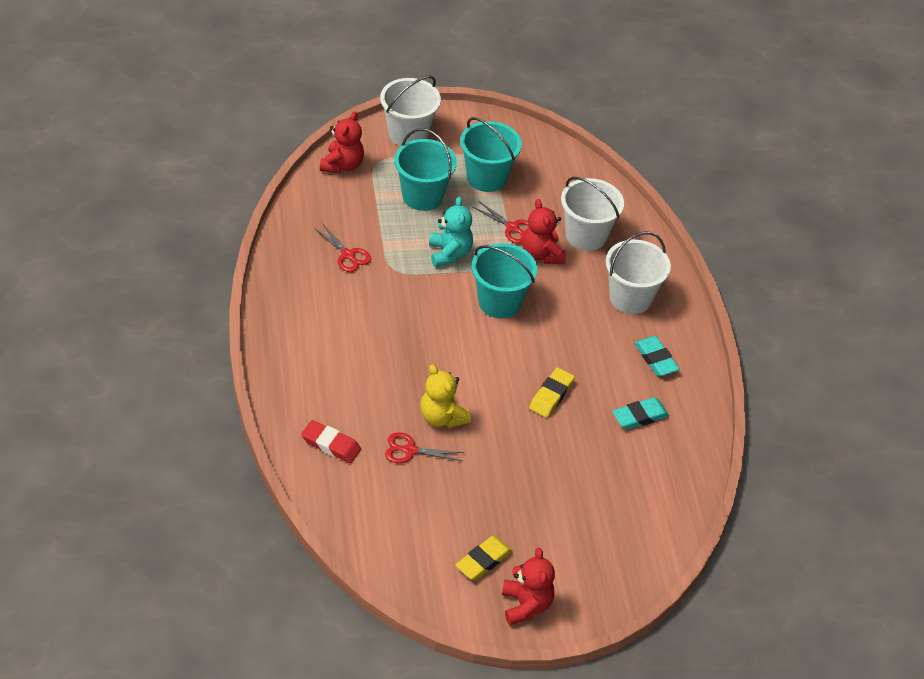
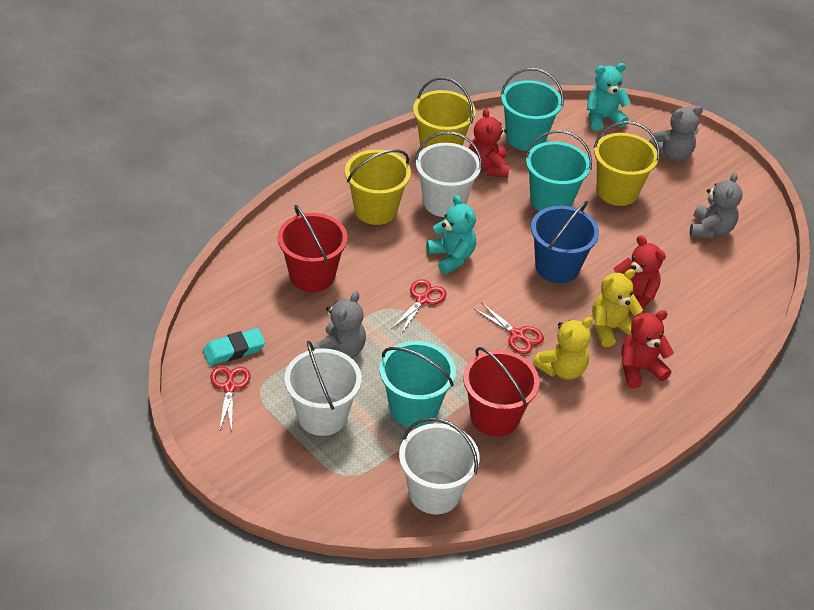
blue bucket: 0 -> 1
grey teddy bear: 0 -> 3
red bucket: 0 -> 2
red eraser: 1 -> 0
turquoise eraser: 2 -> 1
turquoise teddy bear: 1 -> 2
yellow bucket: 0 -> 3
yellow eraser: 2 -> 0
yellow teddy bear: 1 -> 2

